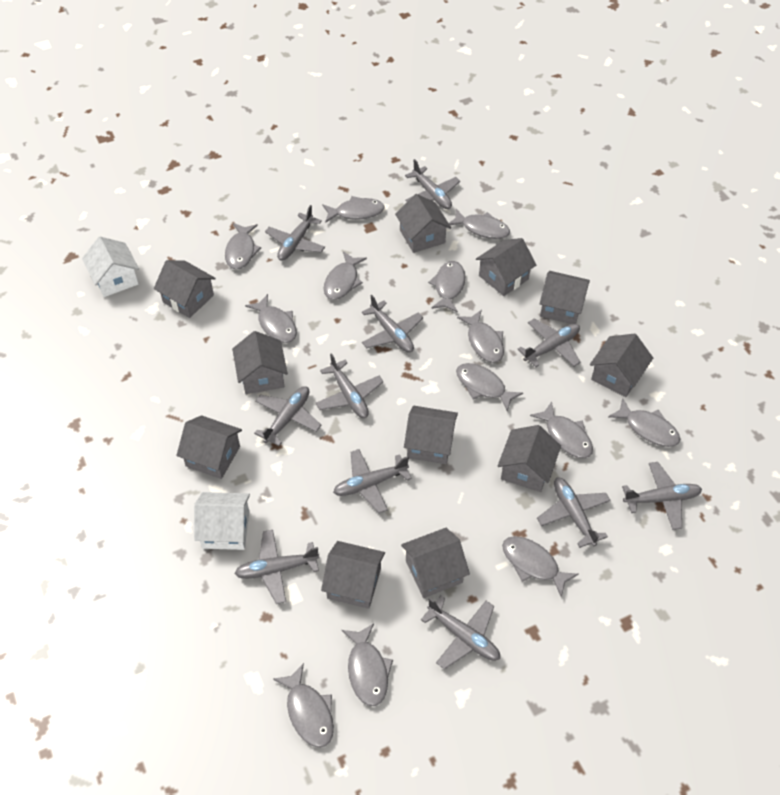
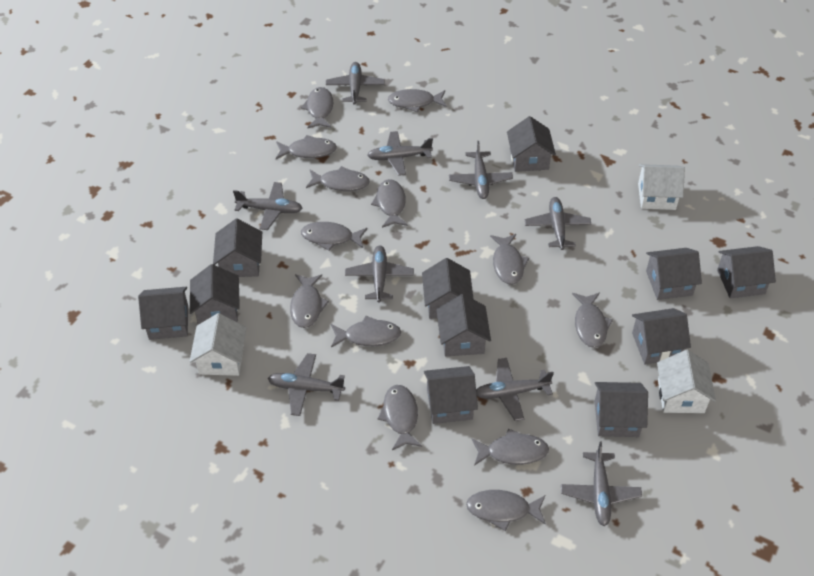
grey plane: 11 -> 9
white house: 2 -> 3

